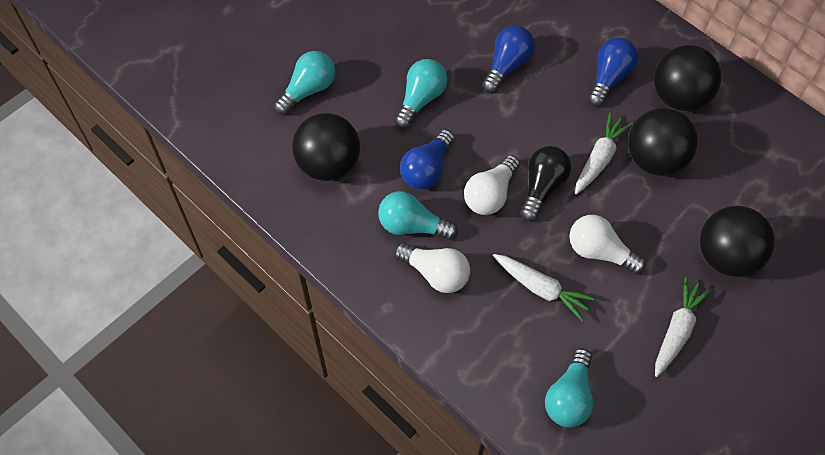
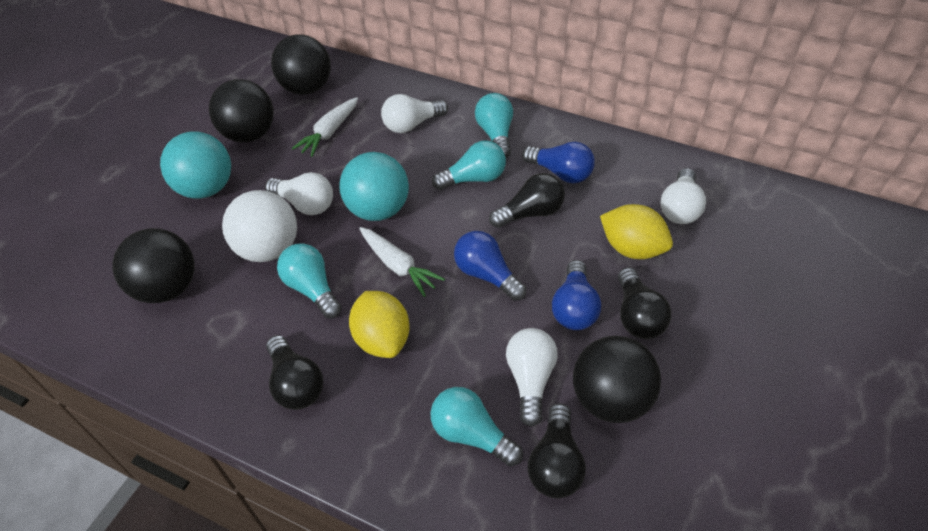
black light bulb: 1 -> 4
turquoise ball: 0 -> 2
white ball: 0 -> 1
white carrot: 3 -> 2
white light bulb: 3 -> 4
yellow lemon: 0 -> 2

